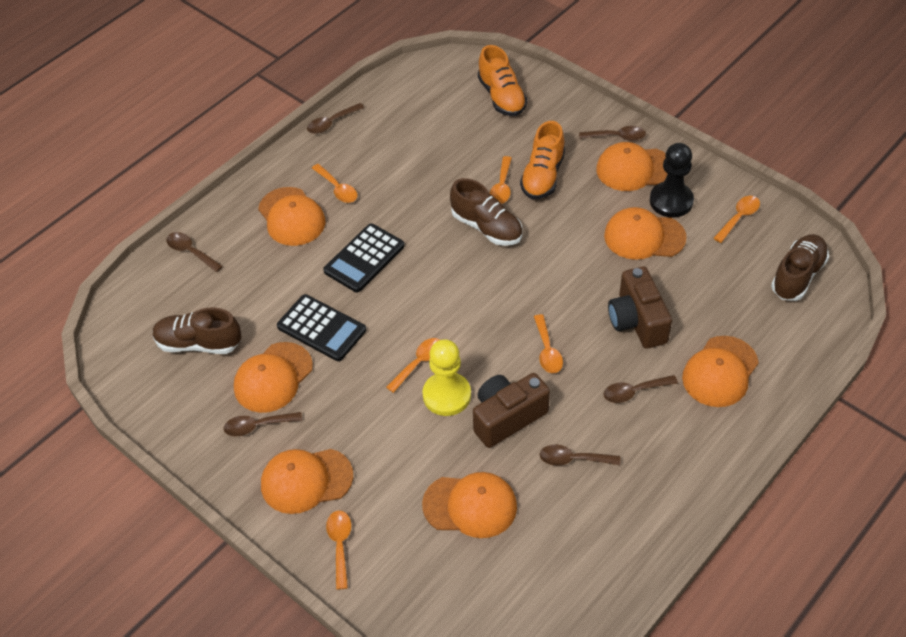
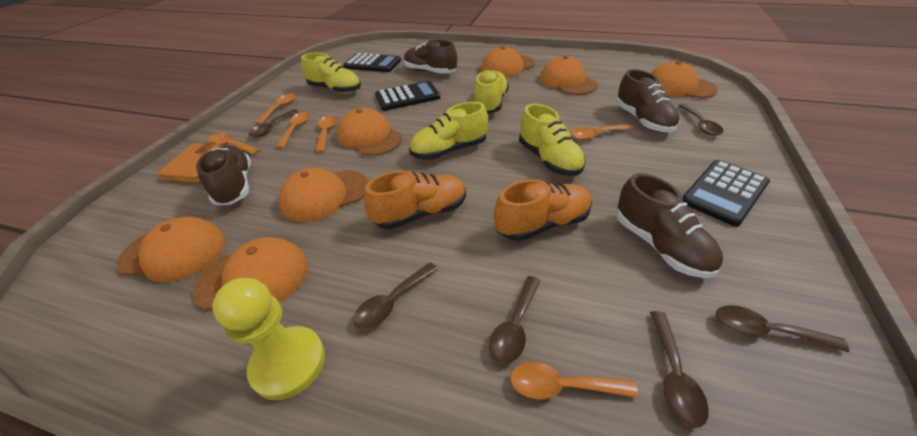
black calculator: 2 -> 3
black pawn: 1 -> 0
brown camera: 2 -> 0
brown shoe: 3 -> 4
orange wallet: 0 -> 1
yellow shoe: 0 -> 4

